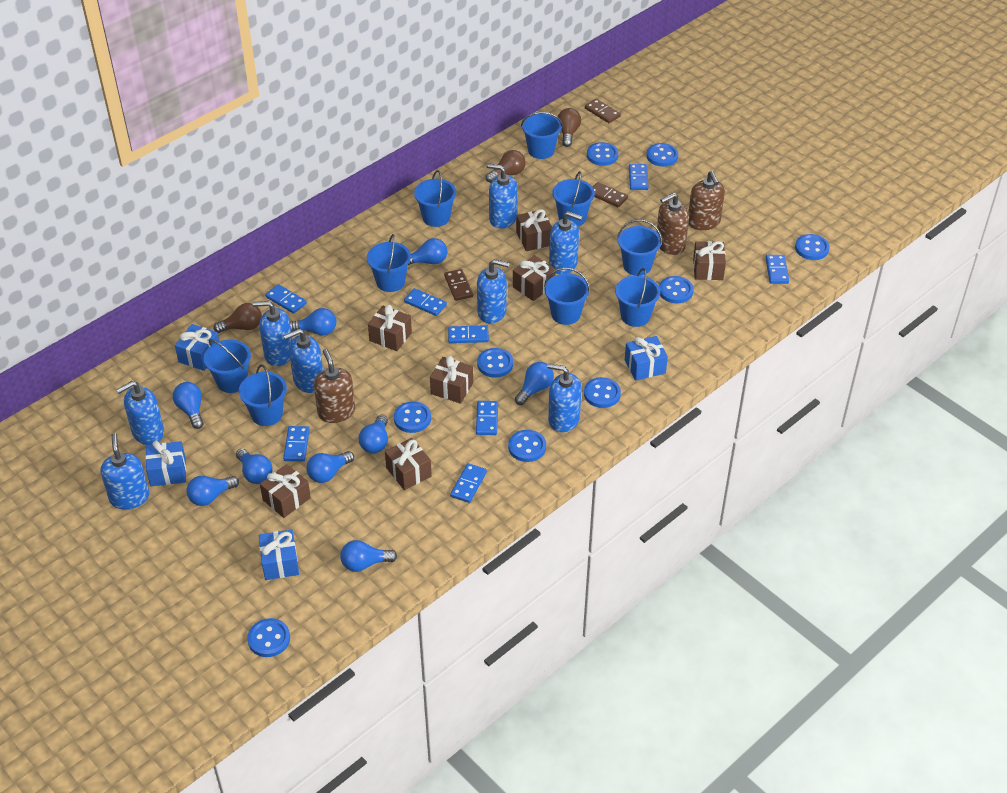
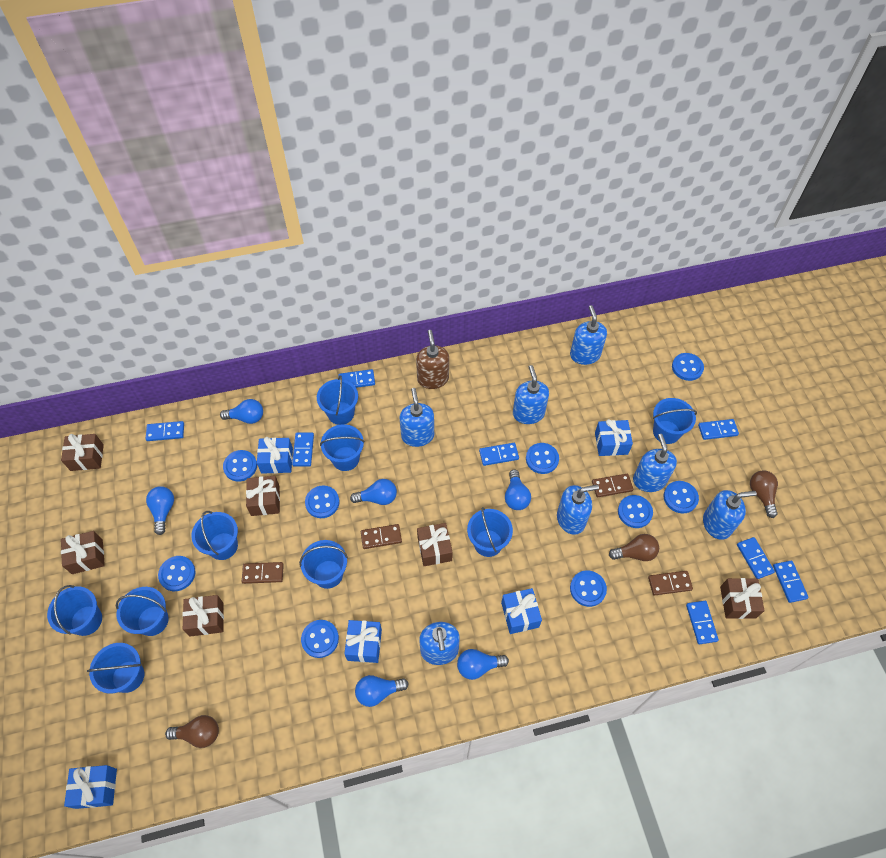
blue gift: 4 -> 5
blue light bulb: 9 -> 6
blue soap dispenser: 8 -> 7
brown domino: 3 -> 4
brown gift: 7 -> 6
brown soap dispenser: 3 -> 1

